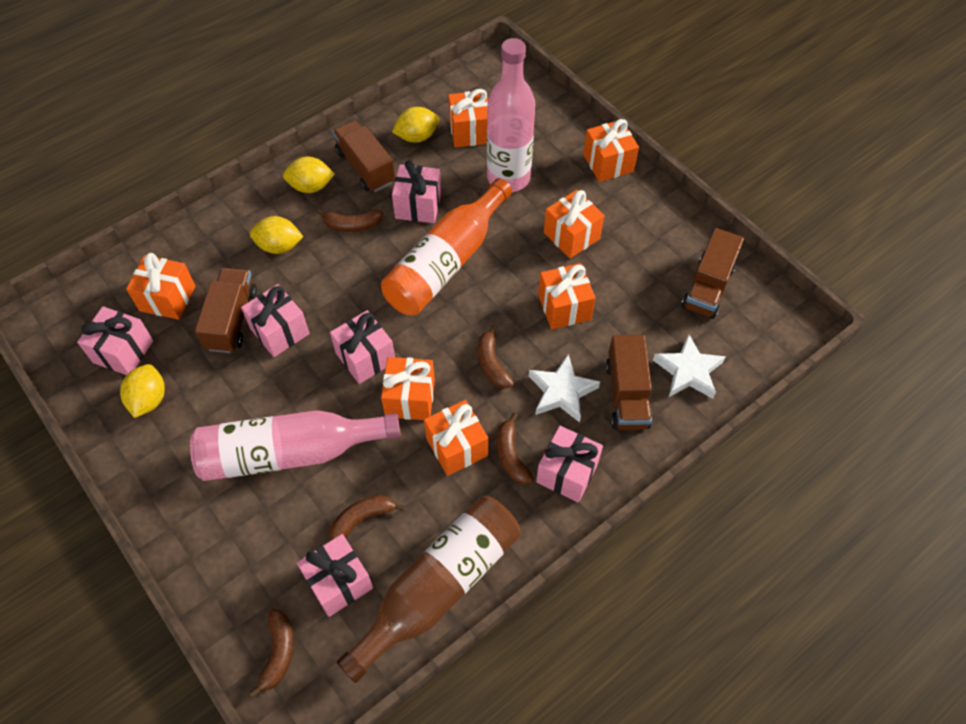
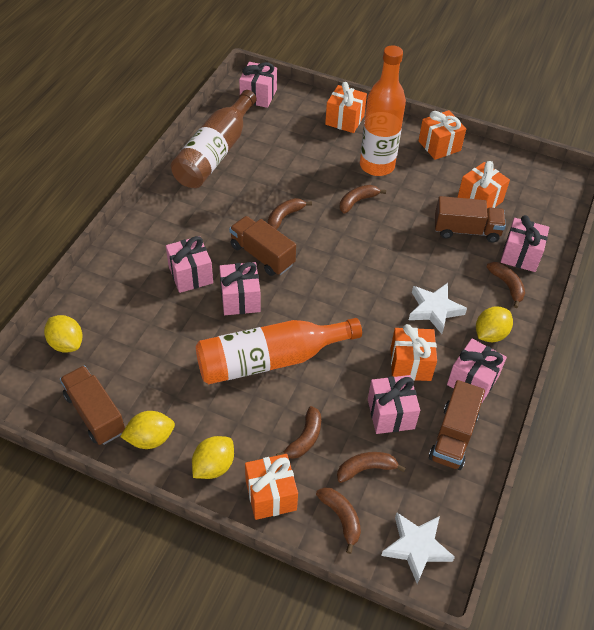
brown banana: 5 -> 6
orange bottle: 1 -> 2
orange gift: 7 -> 5
pink bottle: 2 -> 0

